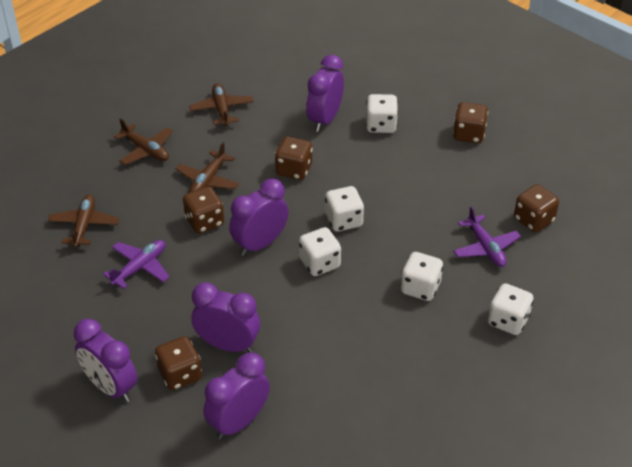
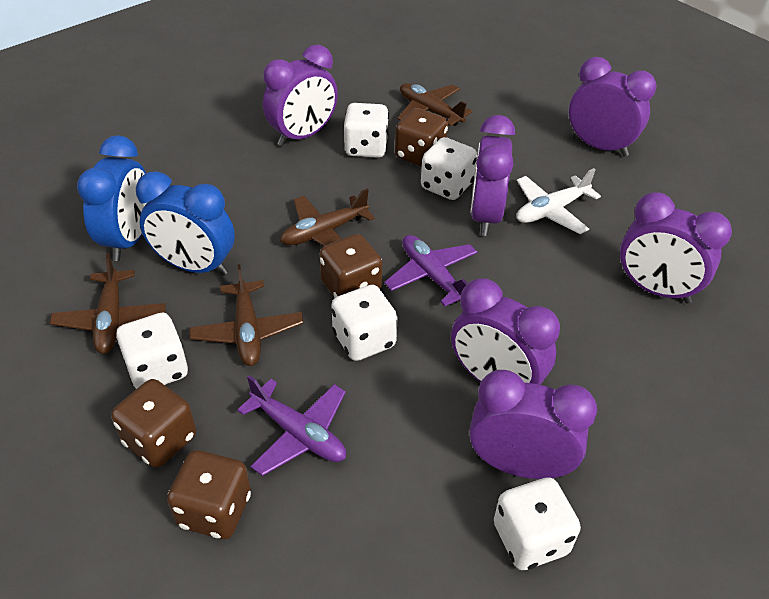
blue clock: 0 -> 2
brown dice: 5 -> 4
purple clock: 5 -> 6
white plane: 0 -> 1

